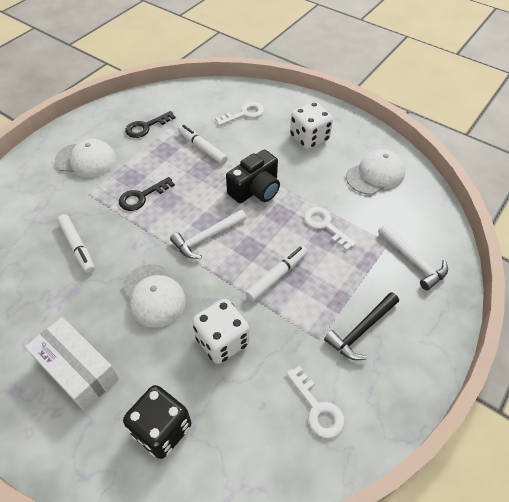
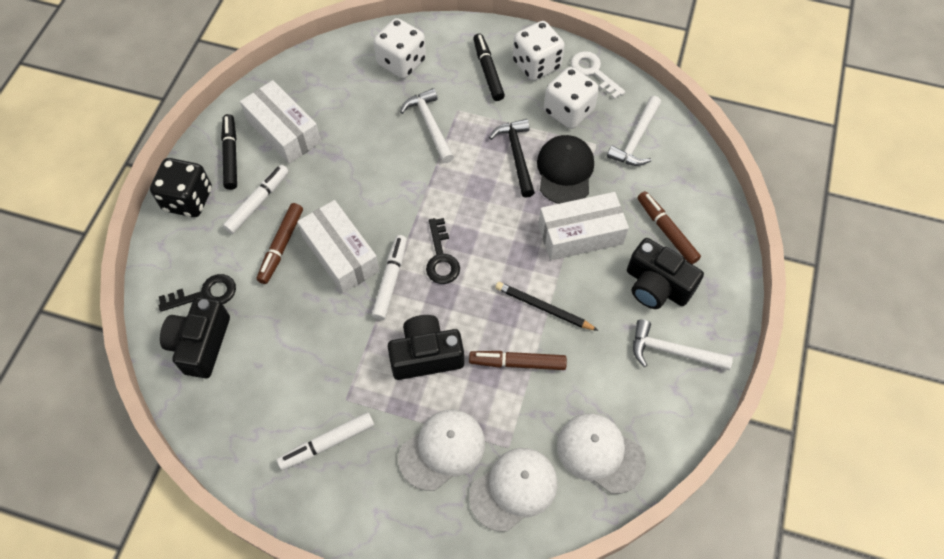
black camera: 1 -> 3
black cap: 0 -> 1
black marker: 0 -> 2
black pencil: 0 -> 1
brown marker: 0 -> 3
white box: 1 -> 3
white dice: 2 -> 3
white hammer: 2 -> 3
white key: 3 -> 1

